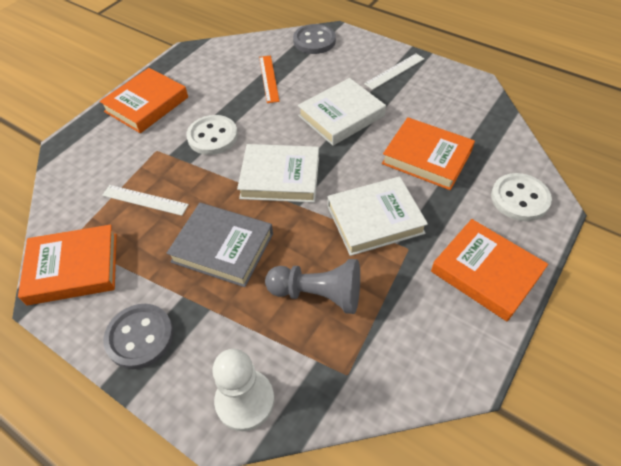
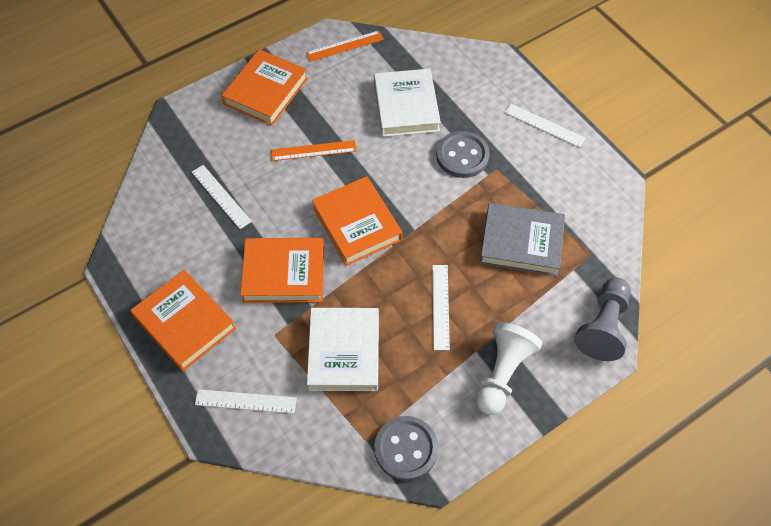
orange ruler: 1 -> 2
white book: 3 -> 2
white button: 2 -> 0
white ruler: 2 -> 4

